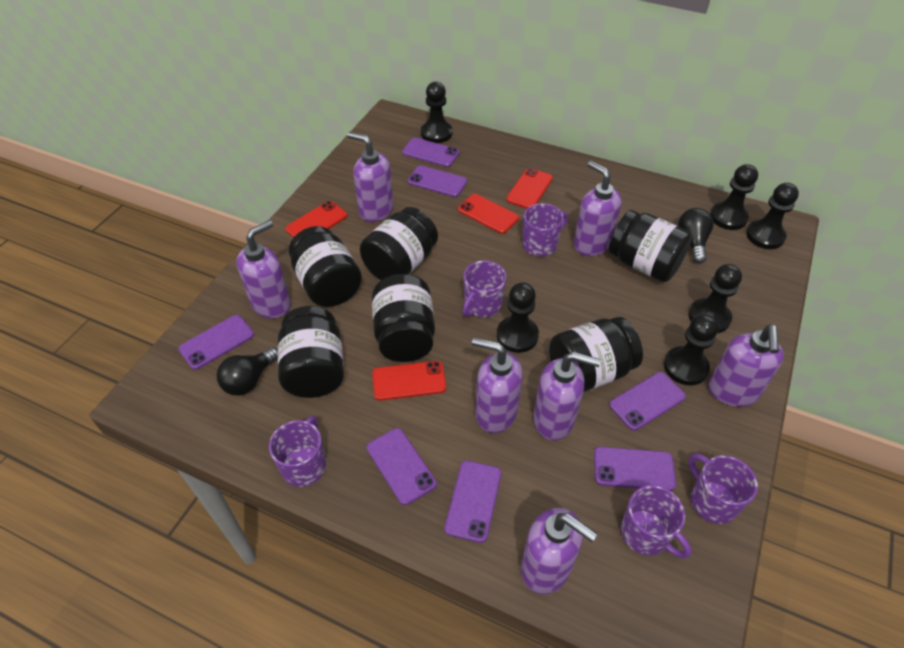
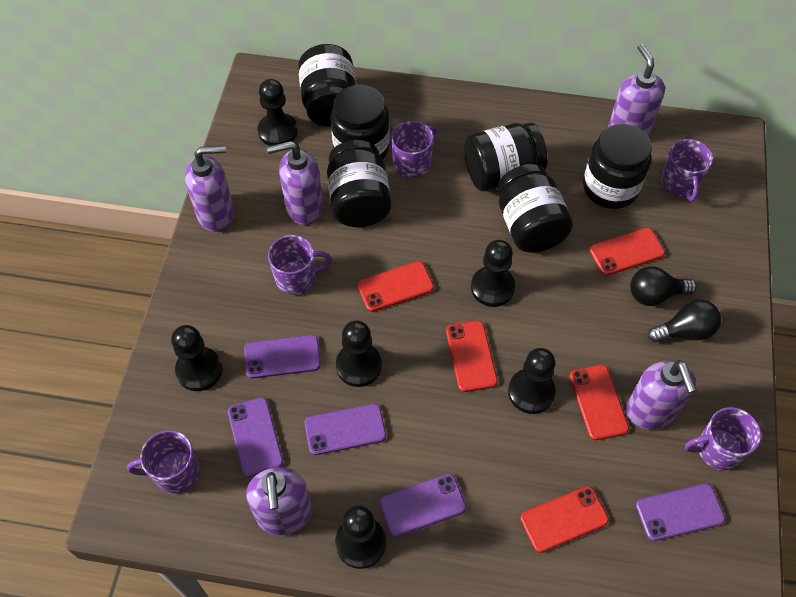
purple phone: 7 -> 5
purple soap dispenser: 7 -> 5
red phone: 4 -> 5

